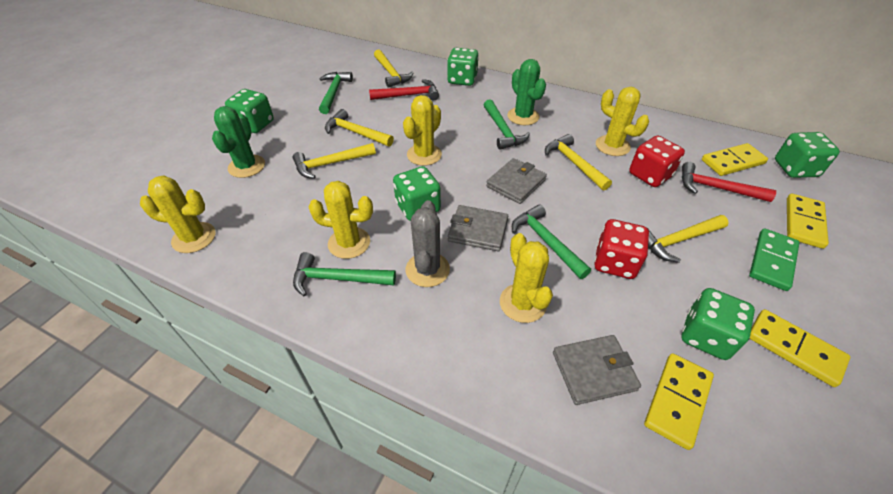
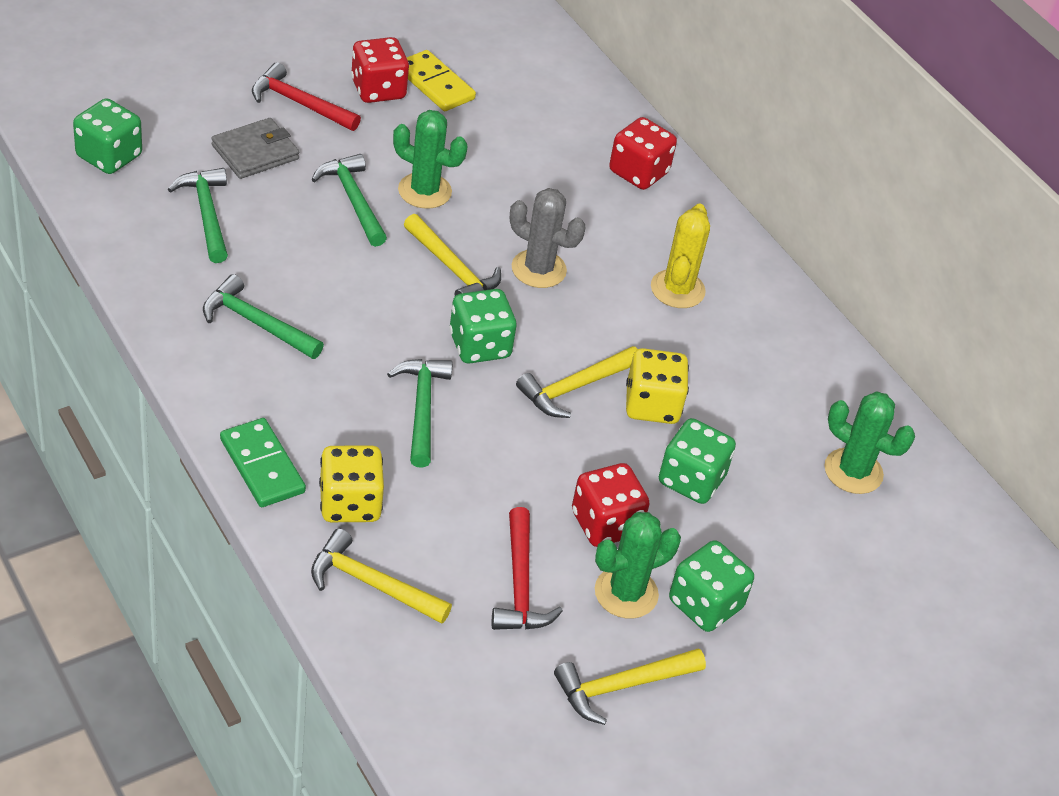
green cactus: 2 -> 3
green dice: 5 -> 4
grey wallet: 3 -> 1
red dice: 2 -> 3
yellow cactus: 5 -> 1
yellow dice: 0 -> 2
yellow domino: 4 -> 1
yellow hammer: 5 -> 4

